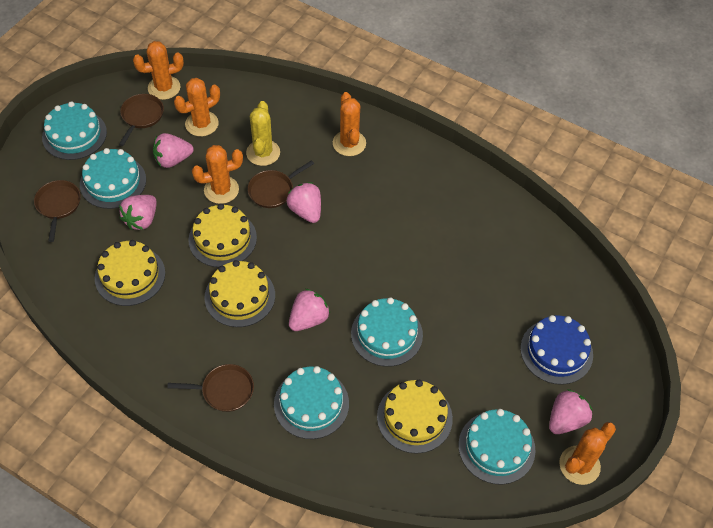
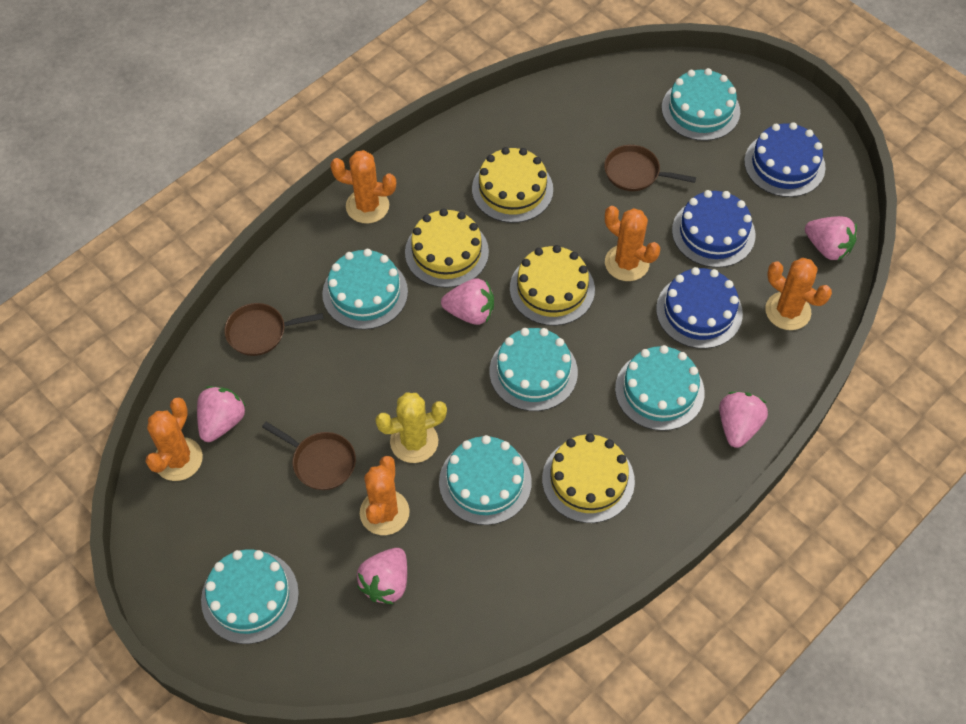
blue cake: 1 -> 3
brown pan: 4 -> 3
turquoise cake: 5 -> 6

